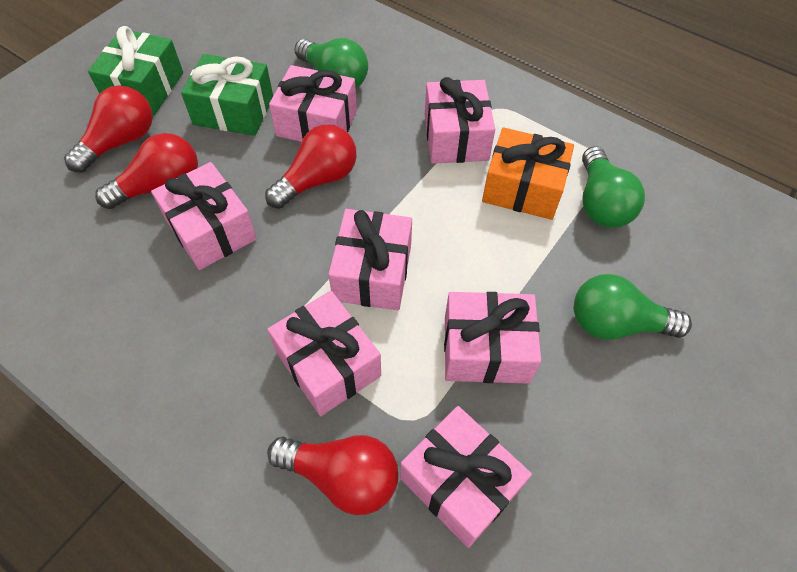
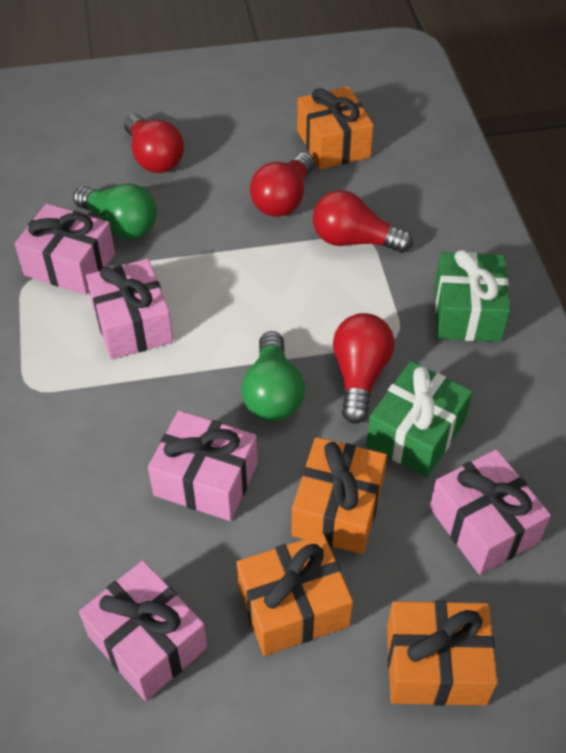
green light bulb: 3 -> 2
orange gift: 1 -> 4
pink gift: 7 -> 5

